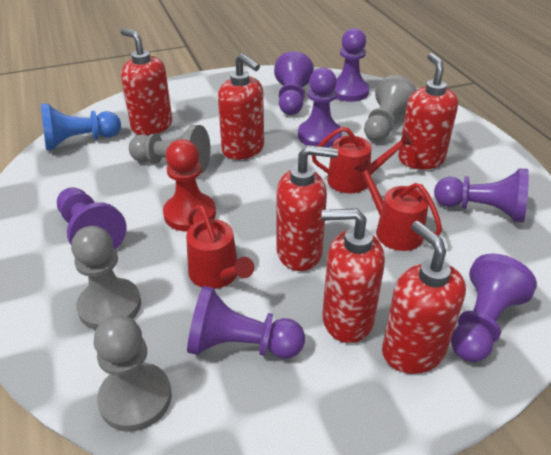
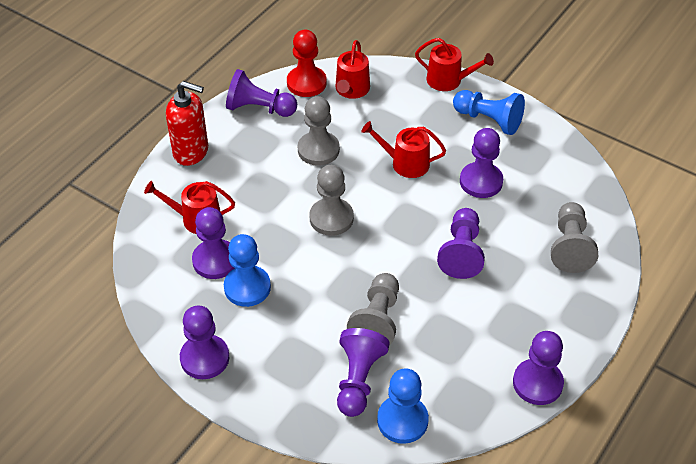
blue pawn: 1 -> 3
red soap dispenser: 6 -> 1
red watering can: 3 -> 4

